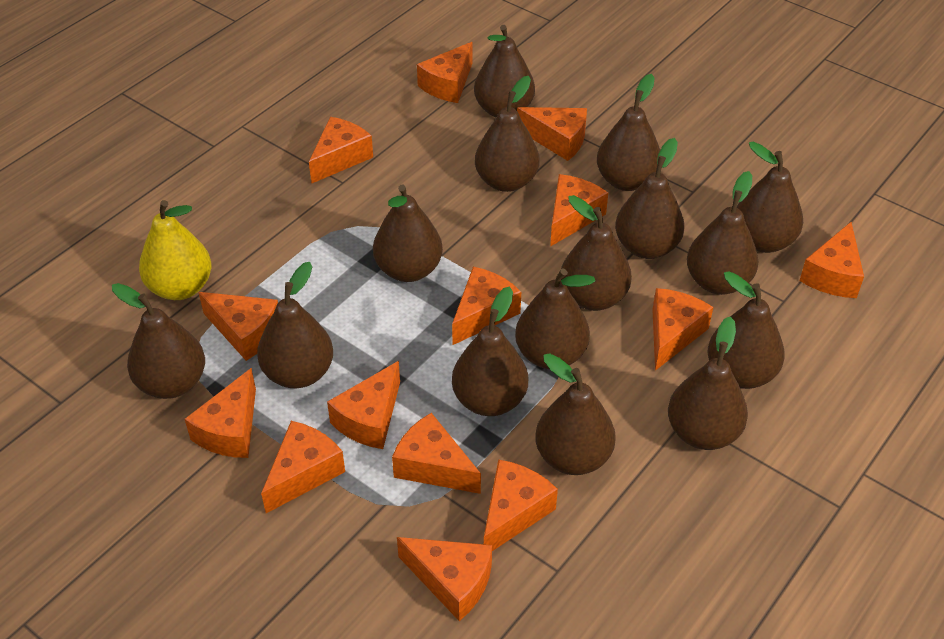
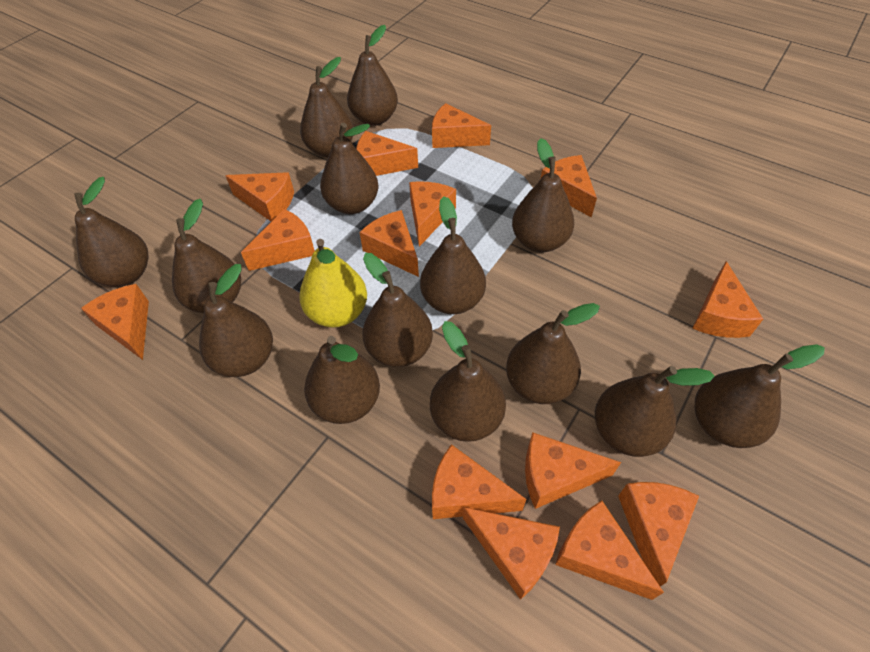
brown pear: 15 -> 14

